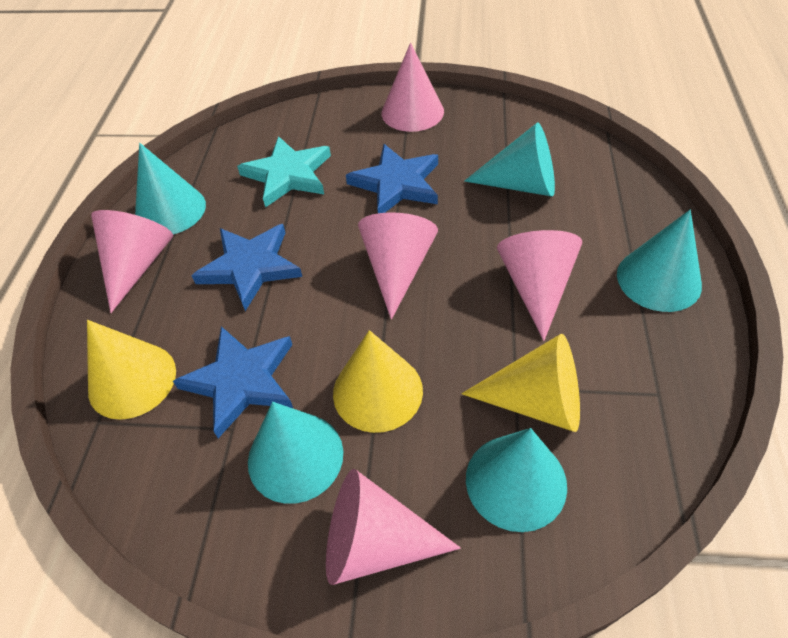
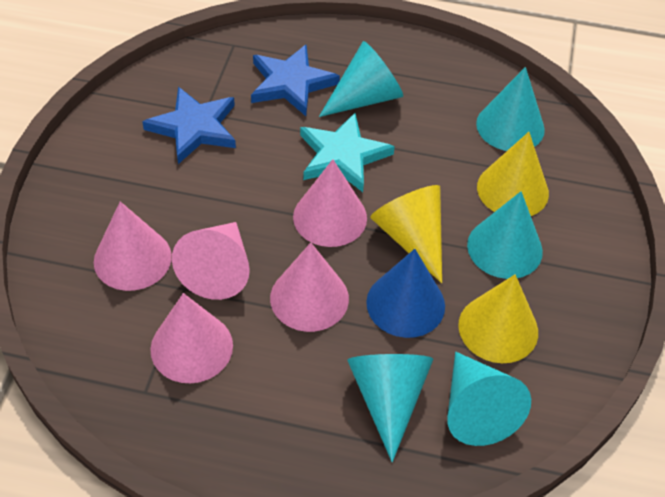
blue cone: 0 -> 1
blue star: 3 -> 2

